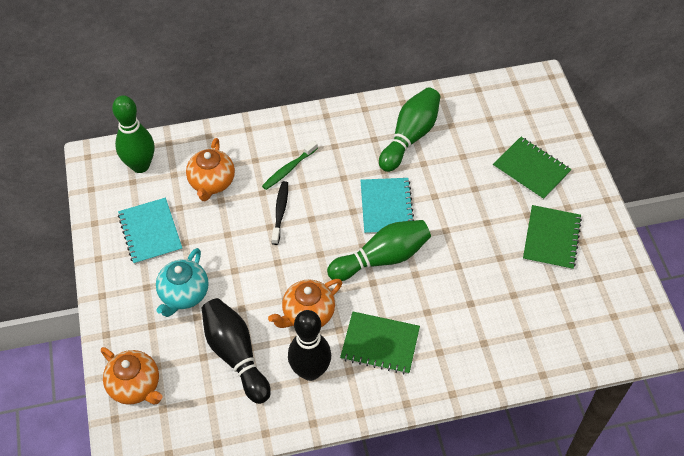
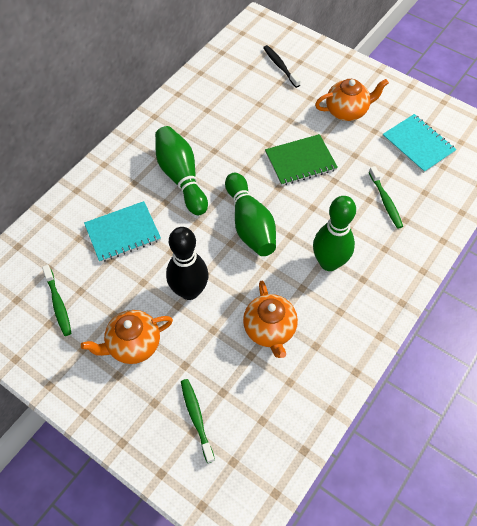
black bowling pin: 2 -> 1
green notebook: 3 -> 1
green toothbrush: 1 -> 3
turquoise teapot: 1 -> 0

